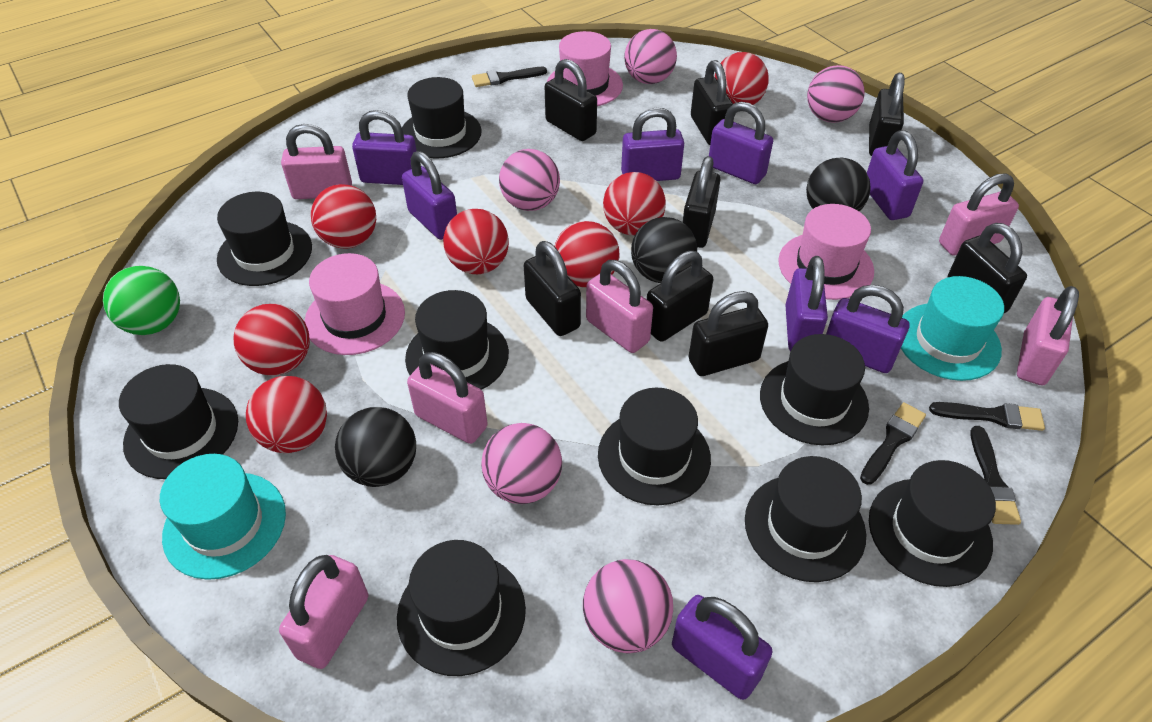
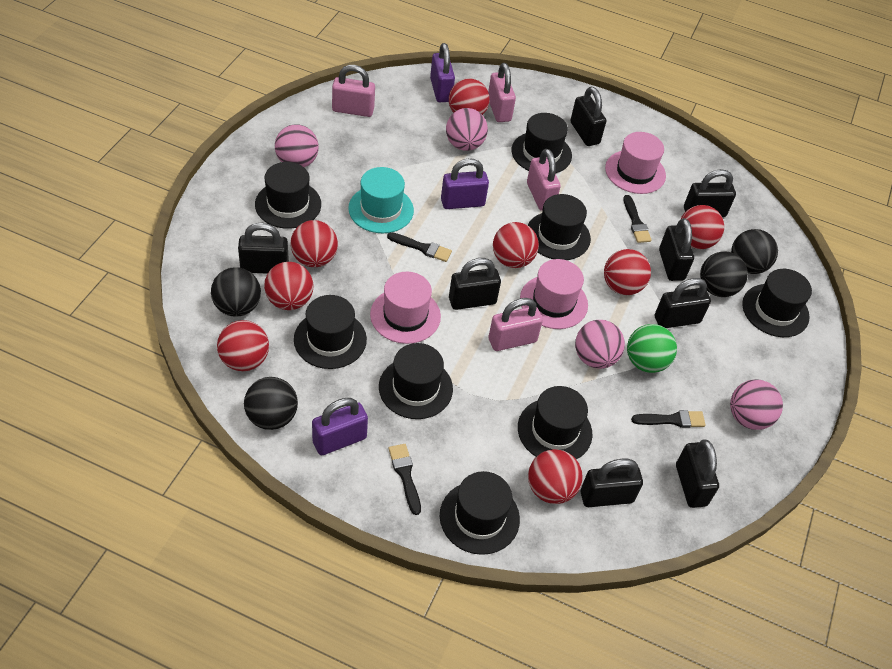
black ball: 3 -> 4
black hat: 9 -> 8
pink ball: 5 -> 4
pink padlock: 6 -> 4
purple padlock: 8 -> 3
red ball: 7 -> 8
turquoise hat: 2 -> 1

